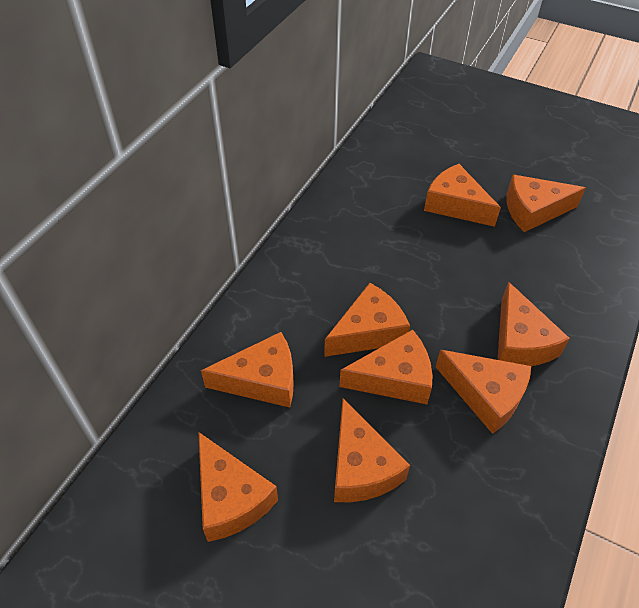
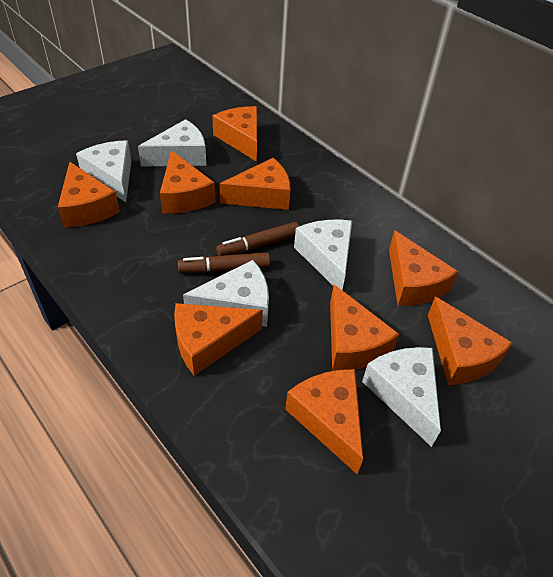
brown marker: 0 -> 2
white cheese: 0 -> 5

